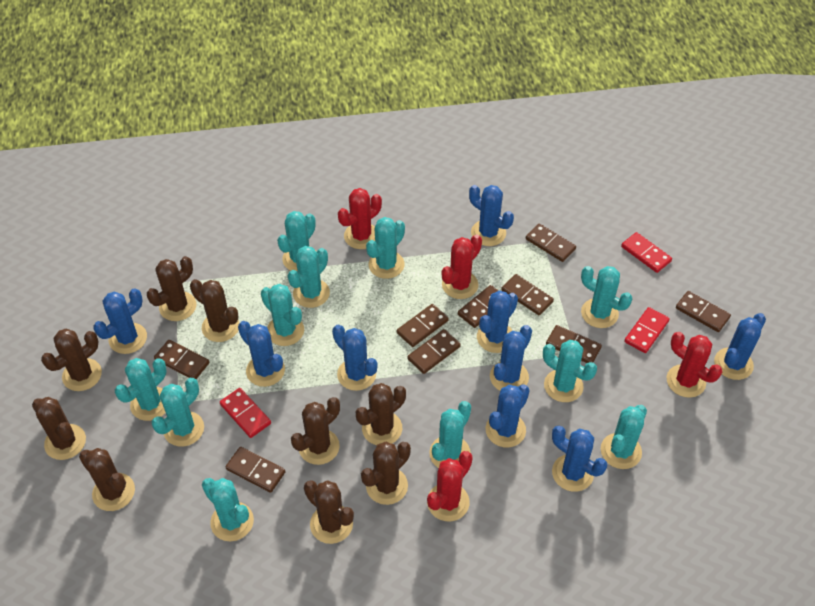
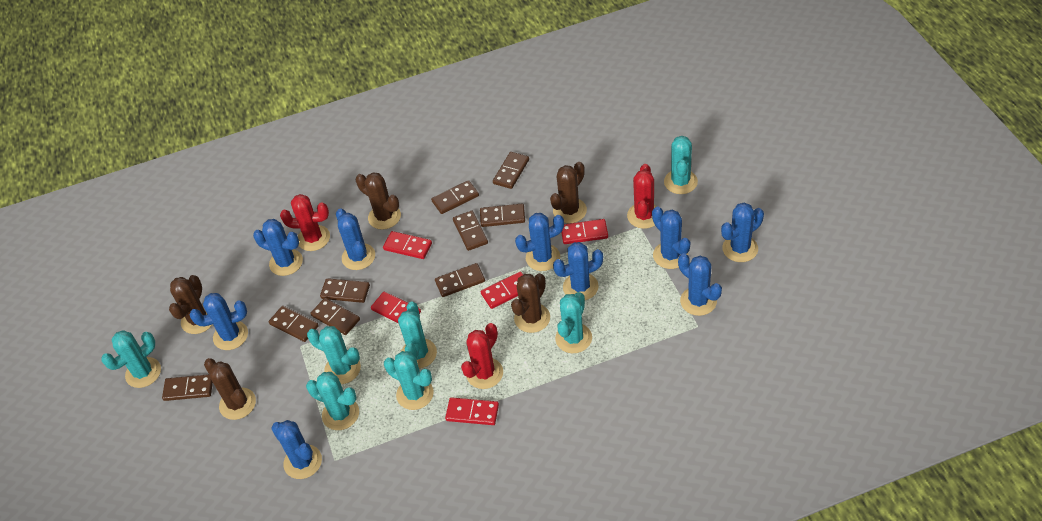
brown cactus: 9 -> 5
red cactus: 4 -> 3
red domino: 3 -> 5
turquoise cactus: 11 -> 7

